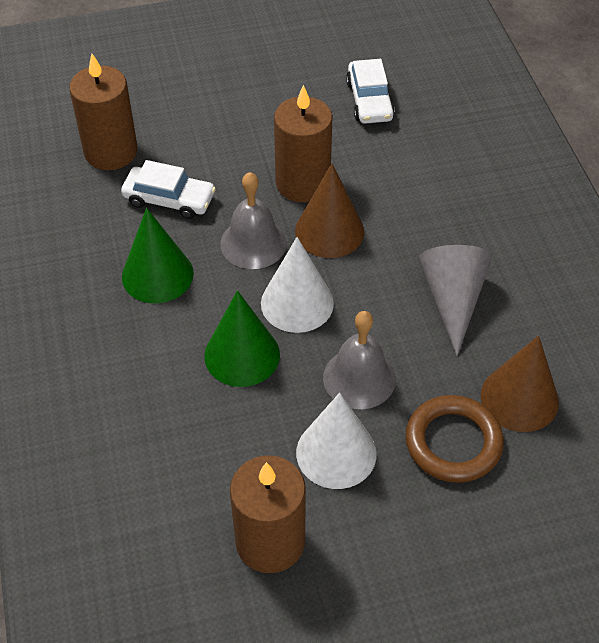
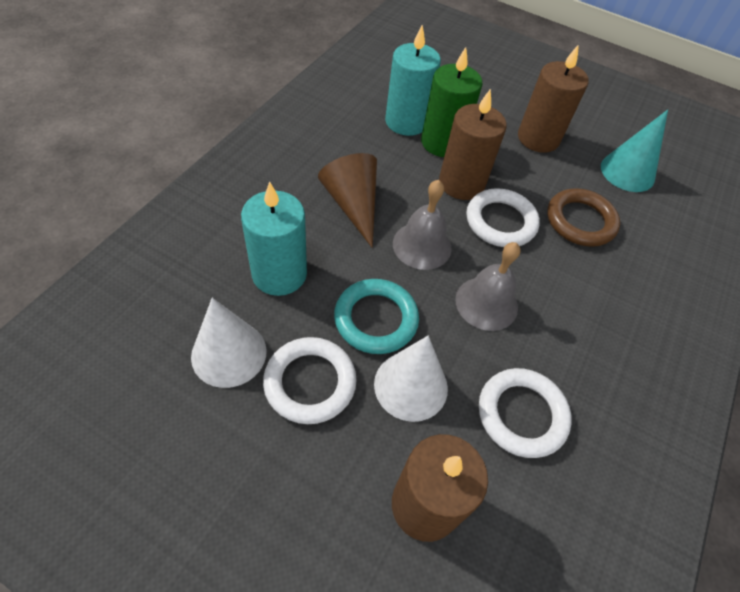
brown cone: 2 -> 1
green candle: 0 -> 1
green cone: 2 -> 0
grey cone: 1 -> 0
turquoise candle: 0 -> 2
turquoise cone: 0 -> 1
turquoise ring: 0 -> 1
white car: 2 -> 0
white ring: 0 -> 3

